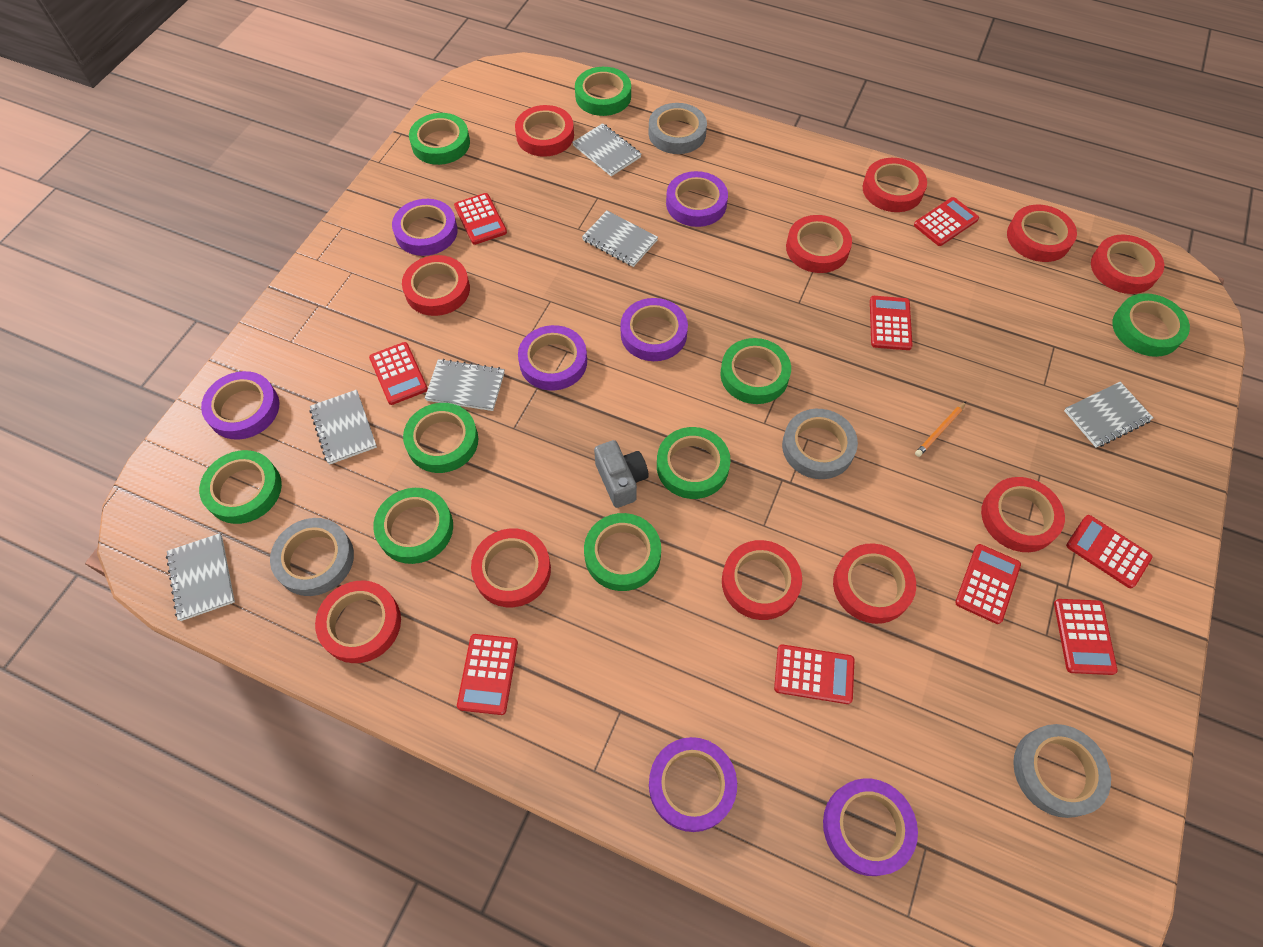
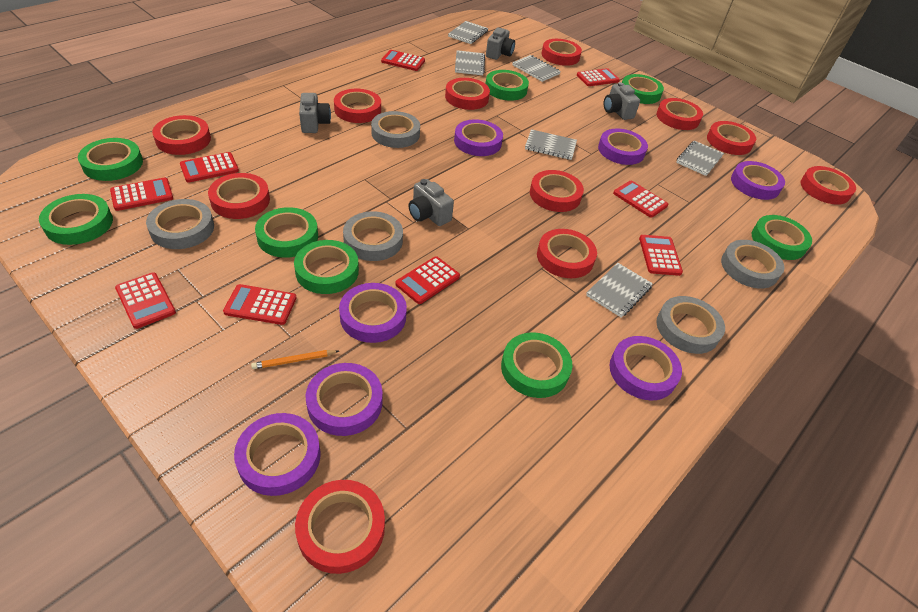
green tape: 9 -> 8
grey camera: 1 -> 4
grey tape: 4 -> 5

